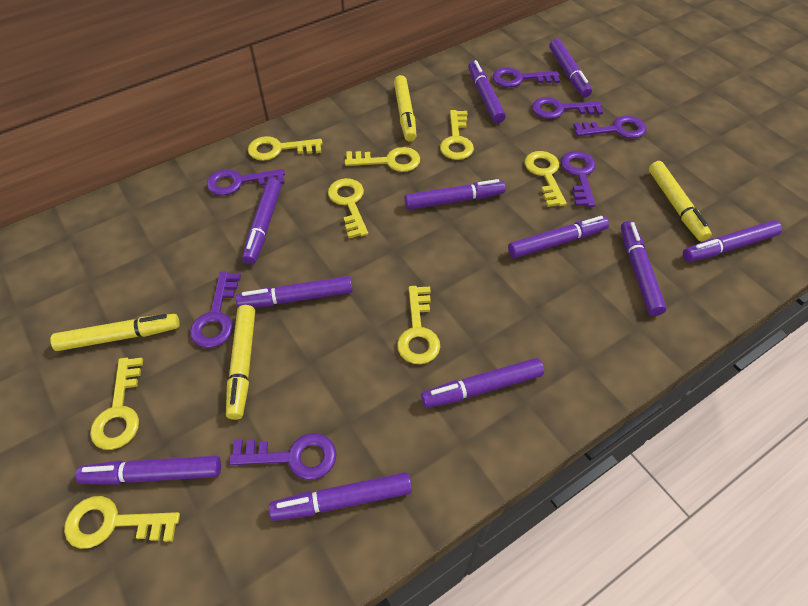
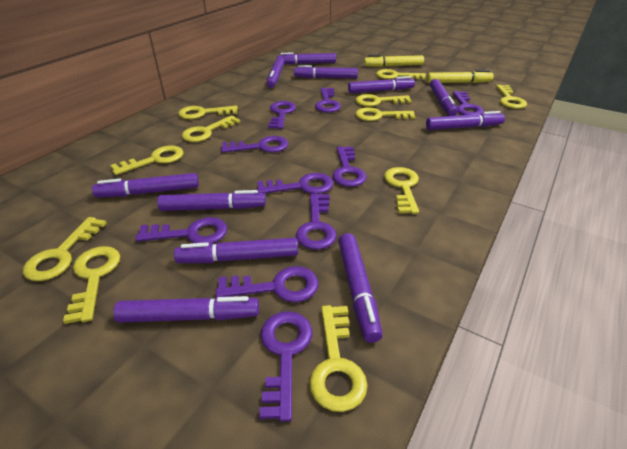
purple key: 7 -> 10
yellow key: 8 -> 11
yellow marker: 4 -> 2

